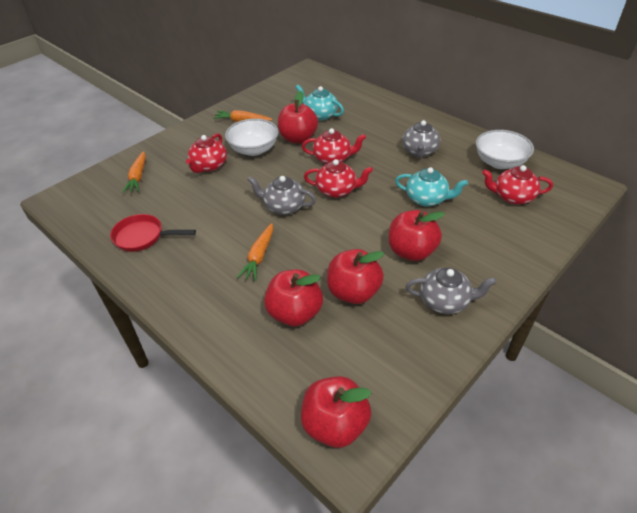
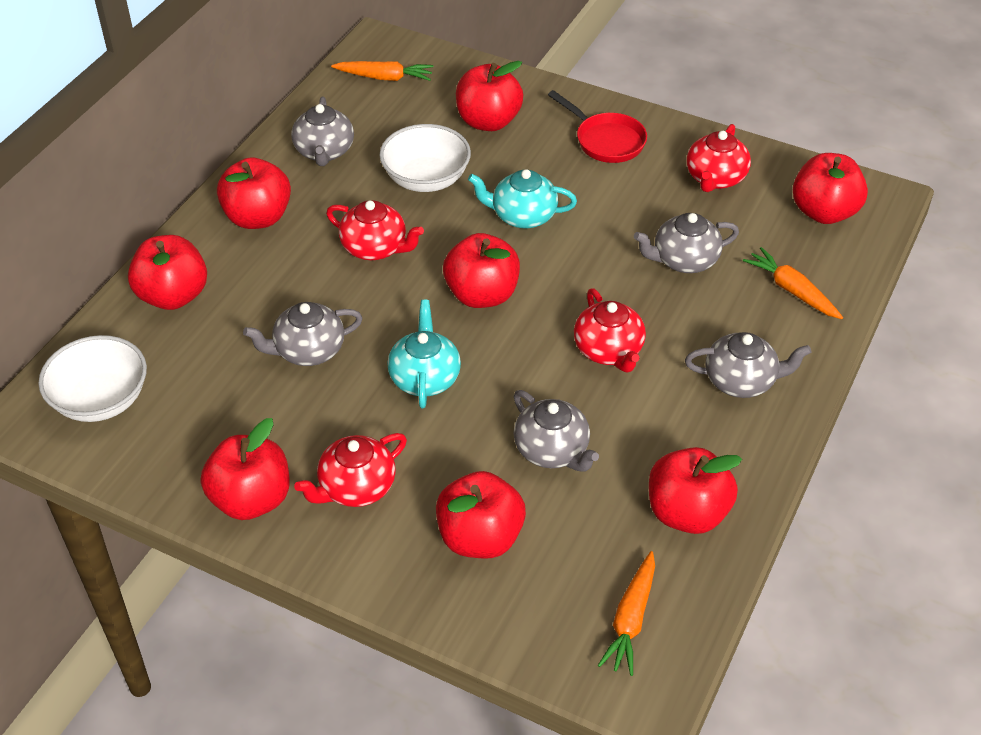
grey teapot: 3 -> 5
red apple: 5 -> 8

